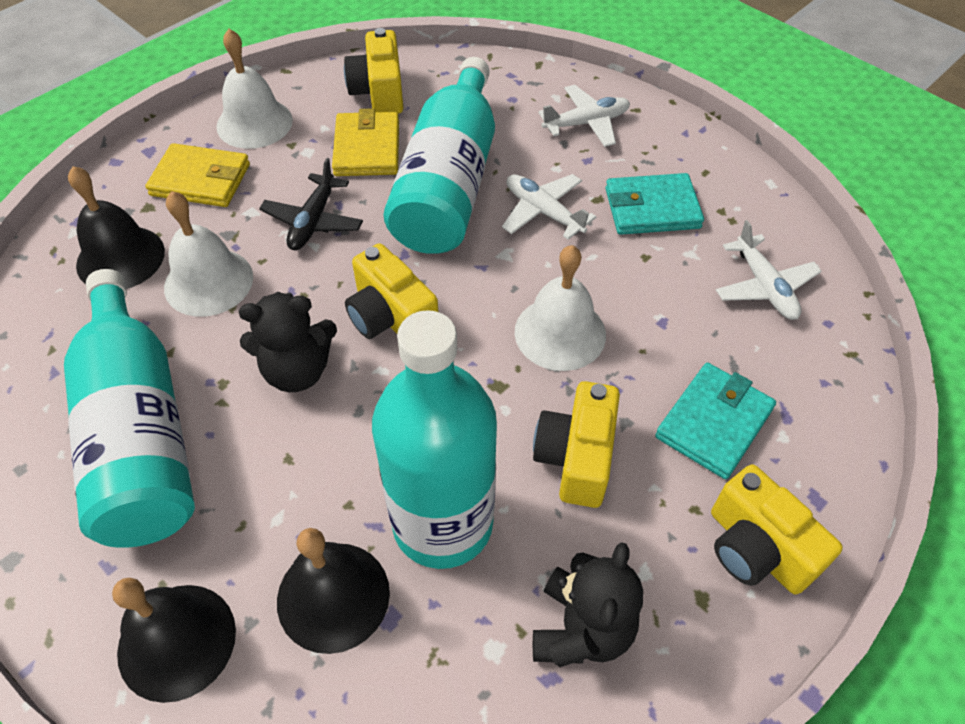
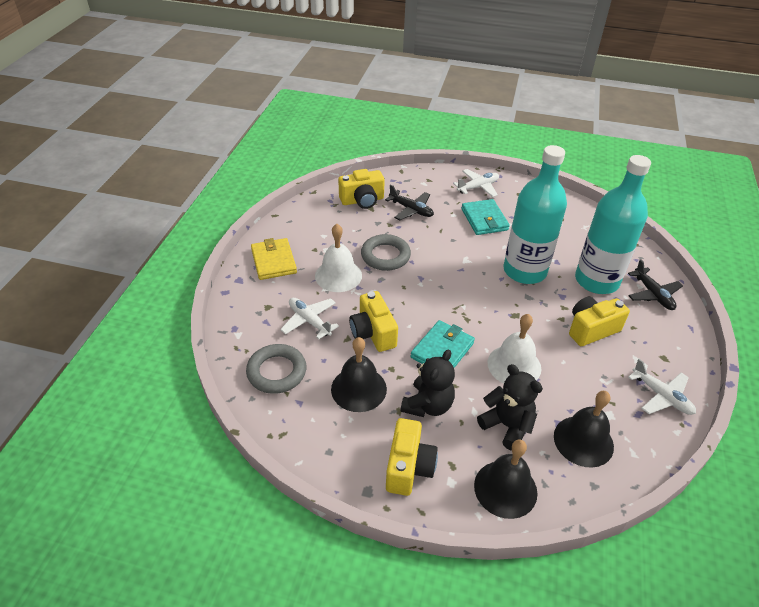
black plane: 1 -> 2
grey ring: 0 -> 2
turquoise bottle: 3 -> 2
white bell: 3 -> 2
yellow wallet: 2 -> 1

